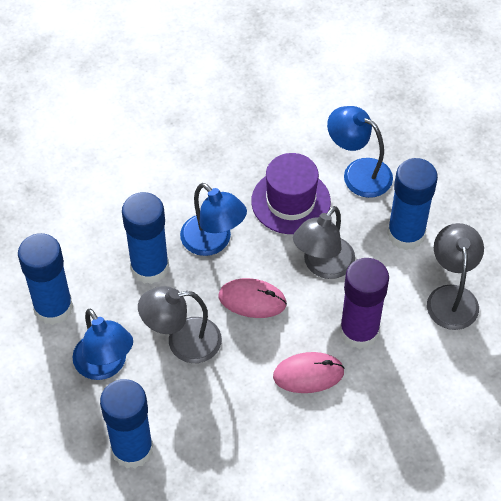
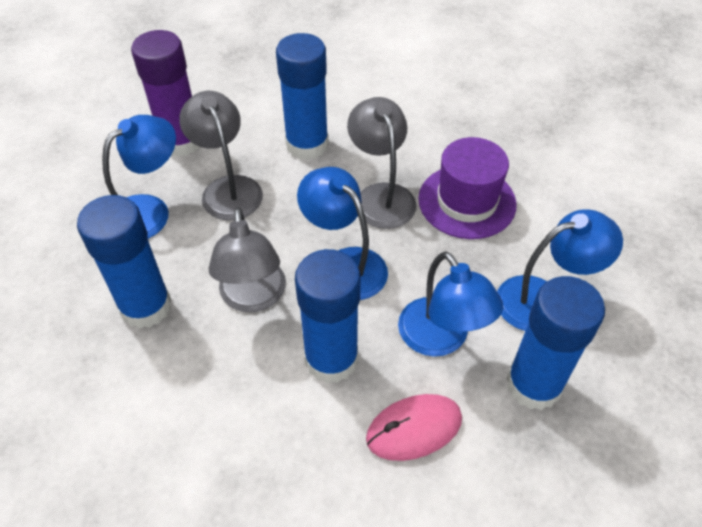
blue lamp: 3 -> 4
pink mouse: 2 -> 1

